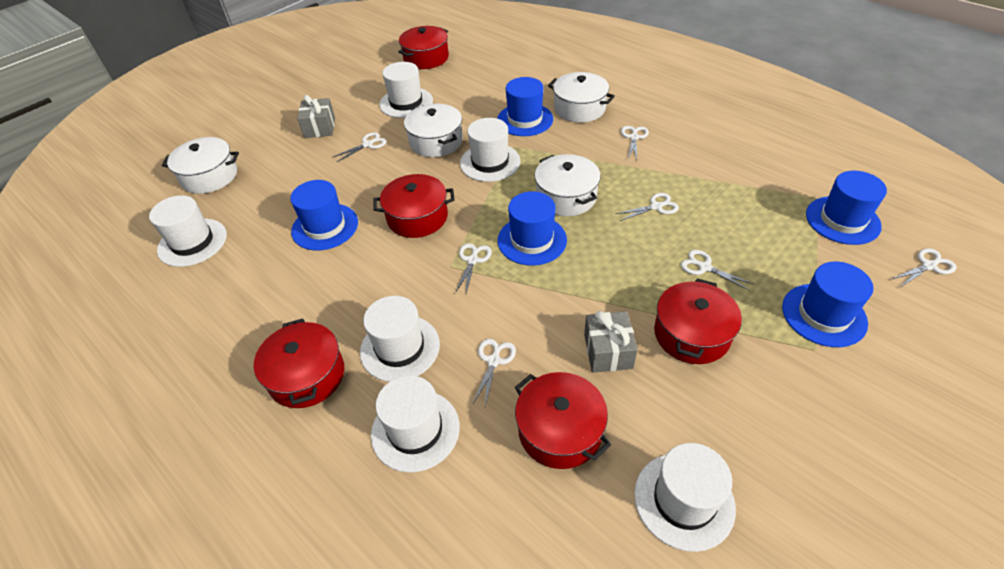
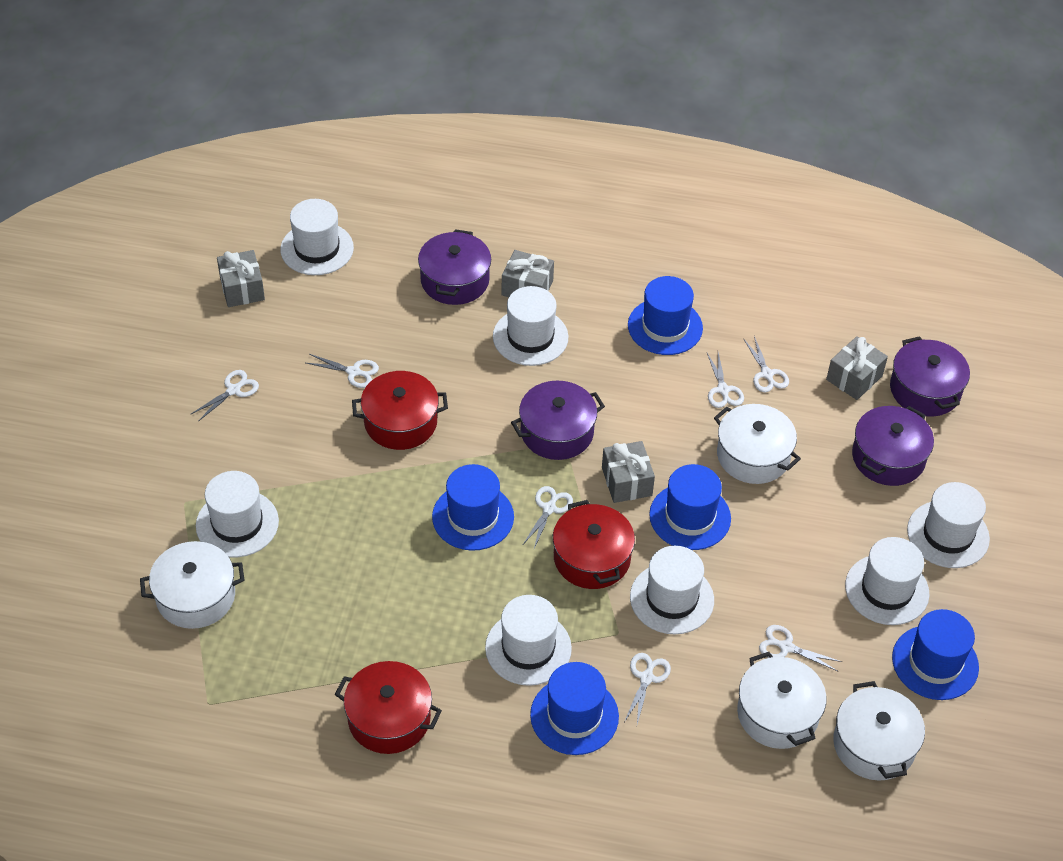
grey gift: 2 -> 4
purple pot: 0 -> 4
red pot: 5 -> 3
white hat: 6 -> 7

